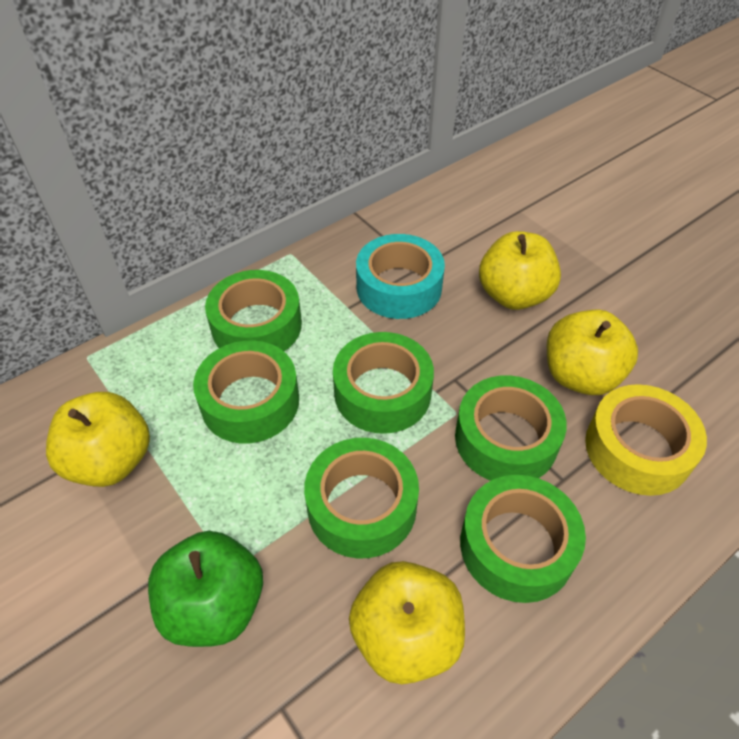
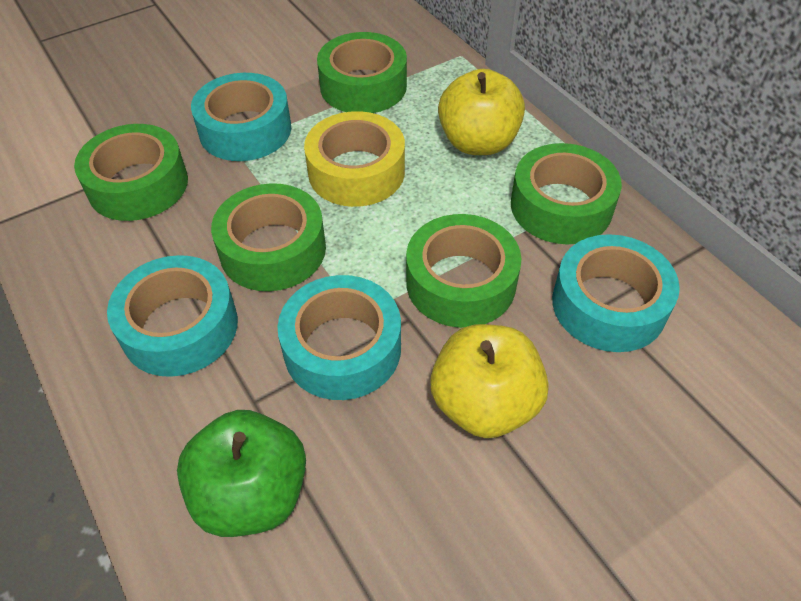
green tape: 6 -> 5
turquoise tape: 1 -> 4
yellow apple: 4 -> 2

